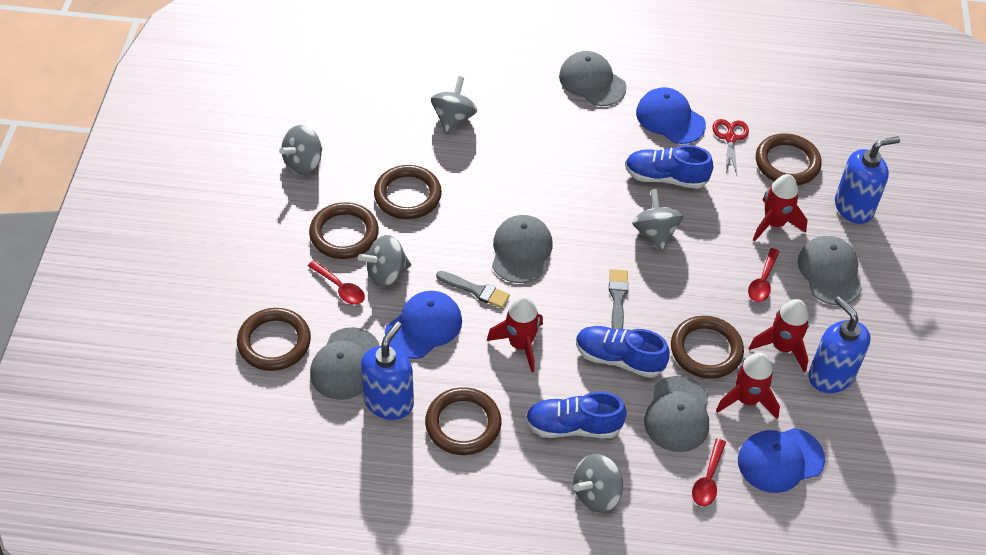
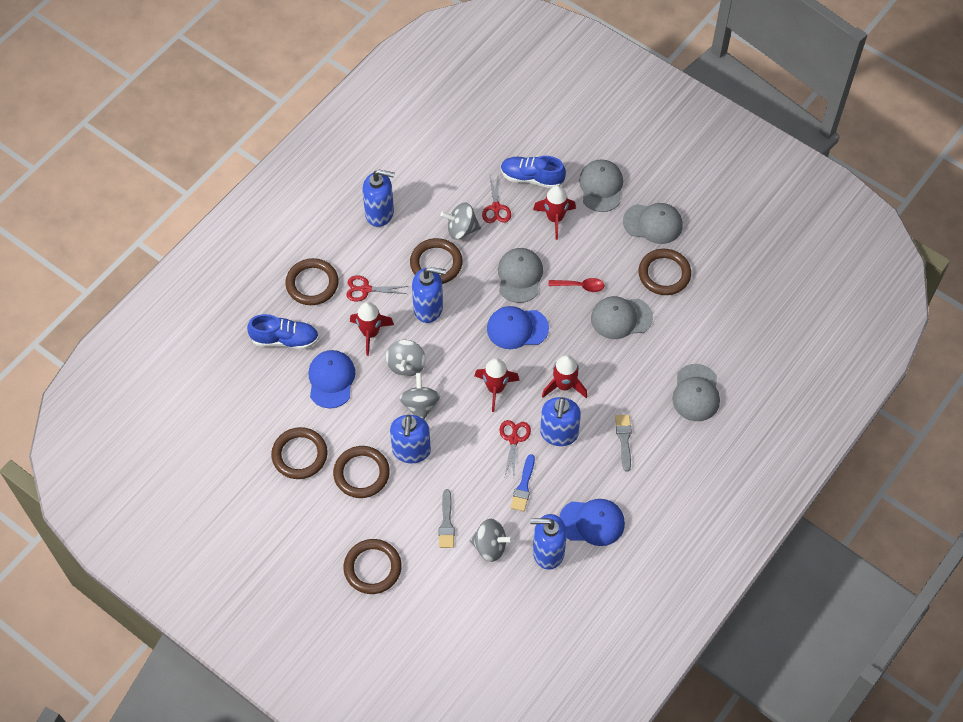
blue brush: 0 -> 1
blue shoe: 3 -> 2
blue soap dispenser: 3 -> 5
grey spinning top: 5 -> 4
red scissors: 1 -> 3
red spoon: 3 -> 1

